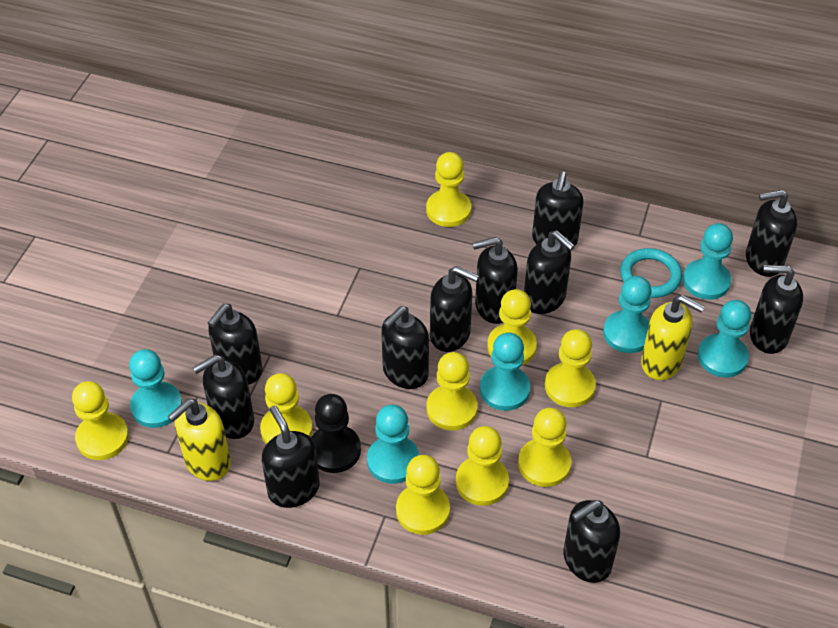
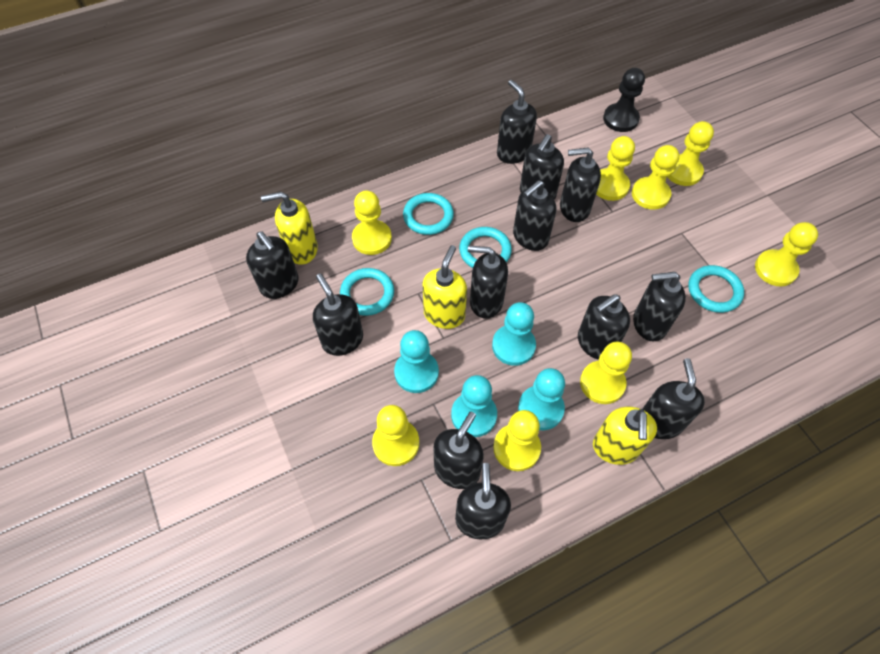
black soap dispenser: 11 -> 12
turquoise pawn: 6 -> 4
turquoise ring: 1 -> 4
yellow pawn: 9 -> 8
yellow soap dispenser: 2 -> 3

